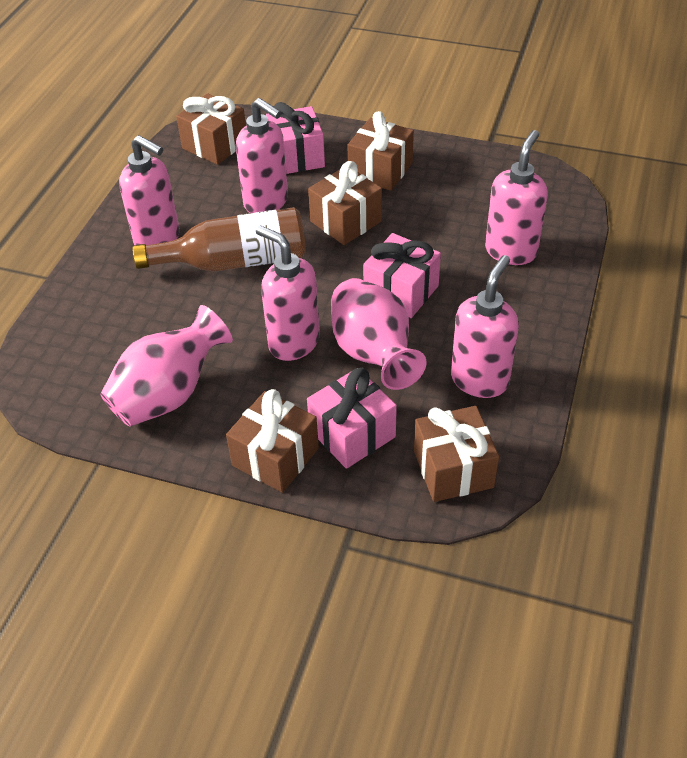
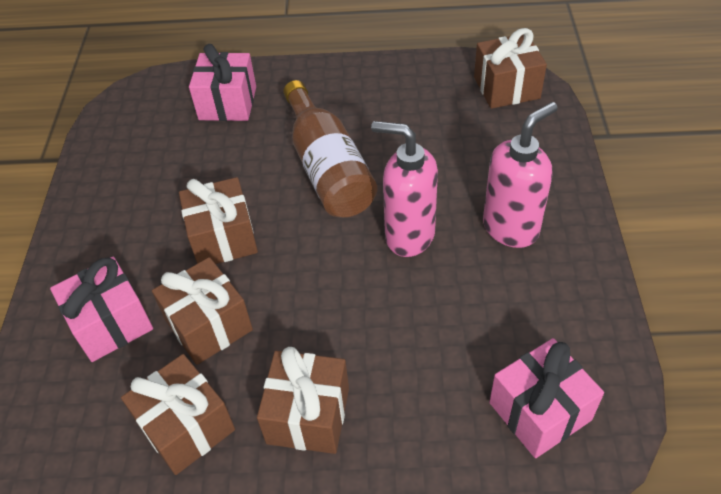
pink soap dispenser: 5 -> 2
pink vase: 2 -> 0

